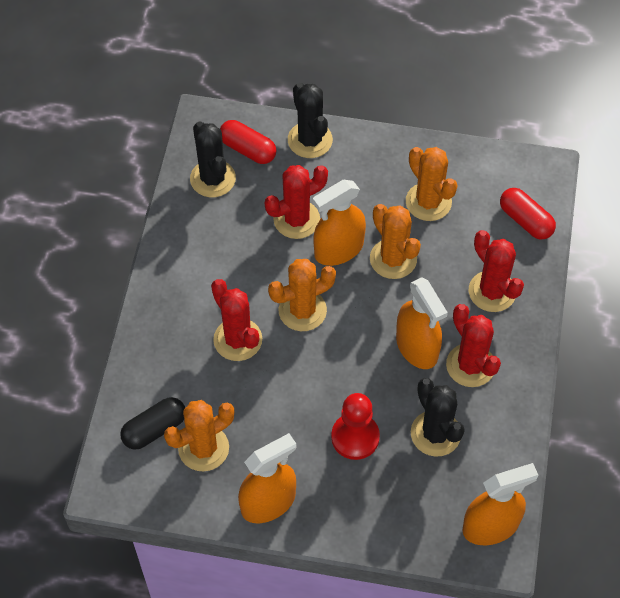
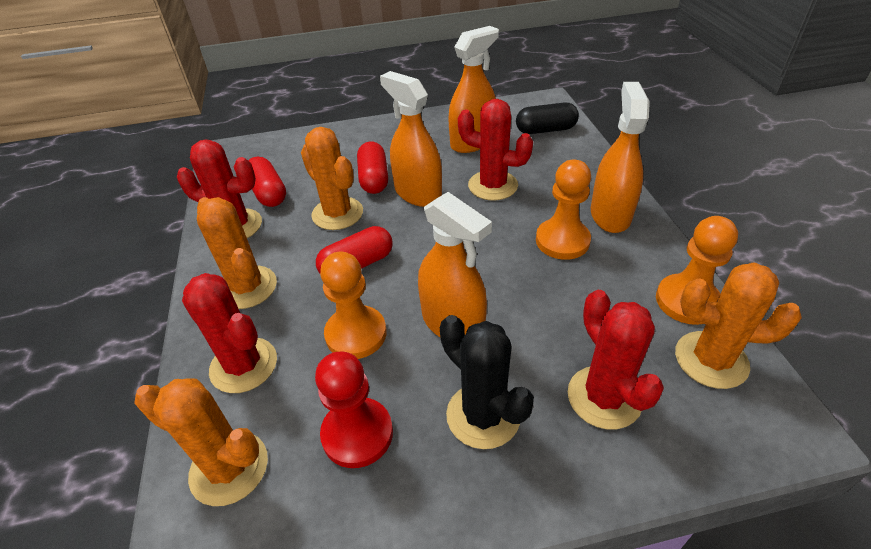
black cactus: 3 -> 1
orange pawn: 0 -> 3
red capsule: 2 -> 3

